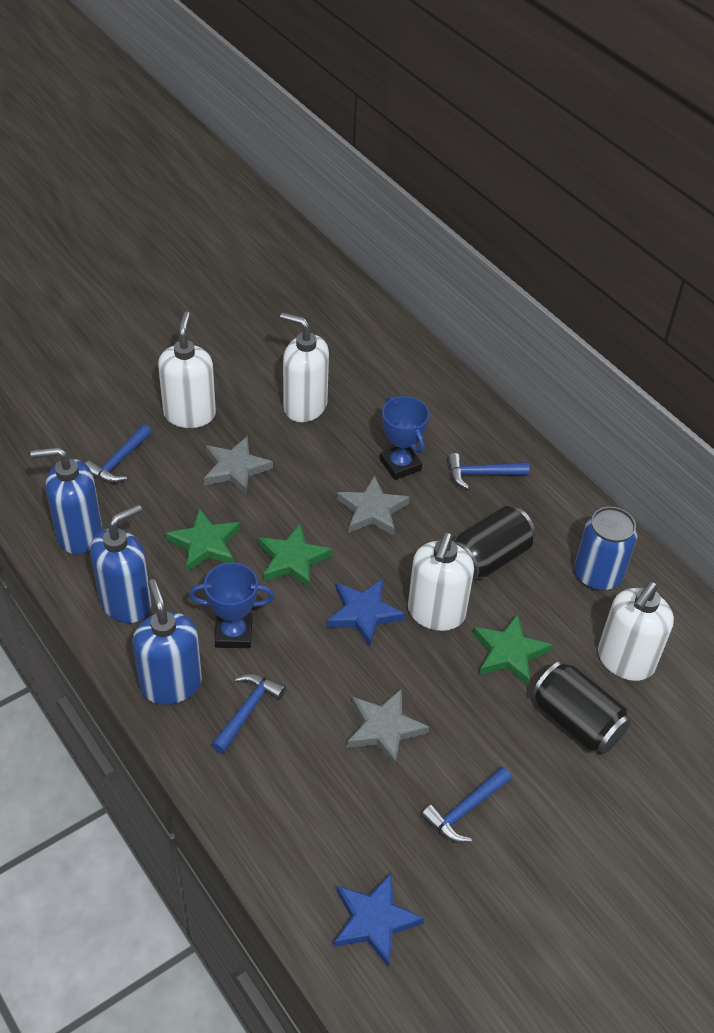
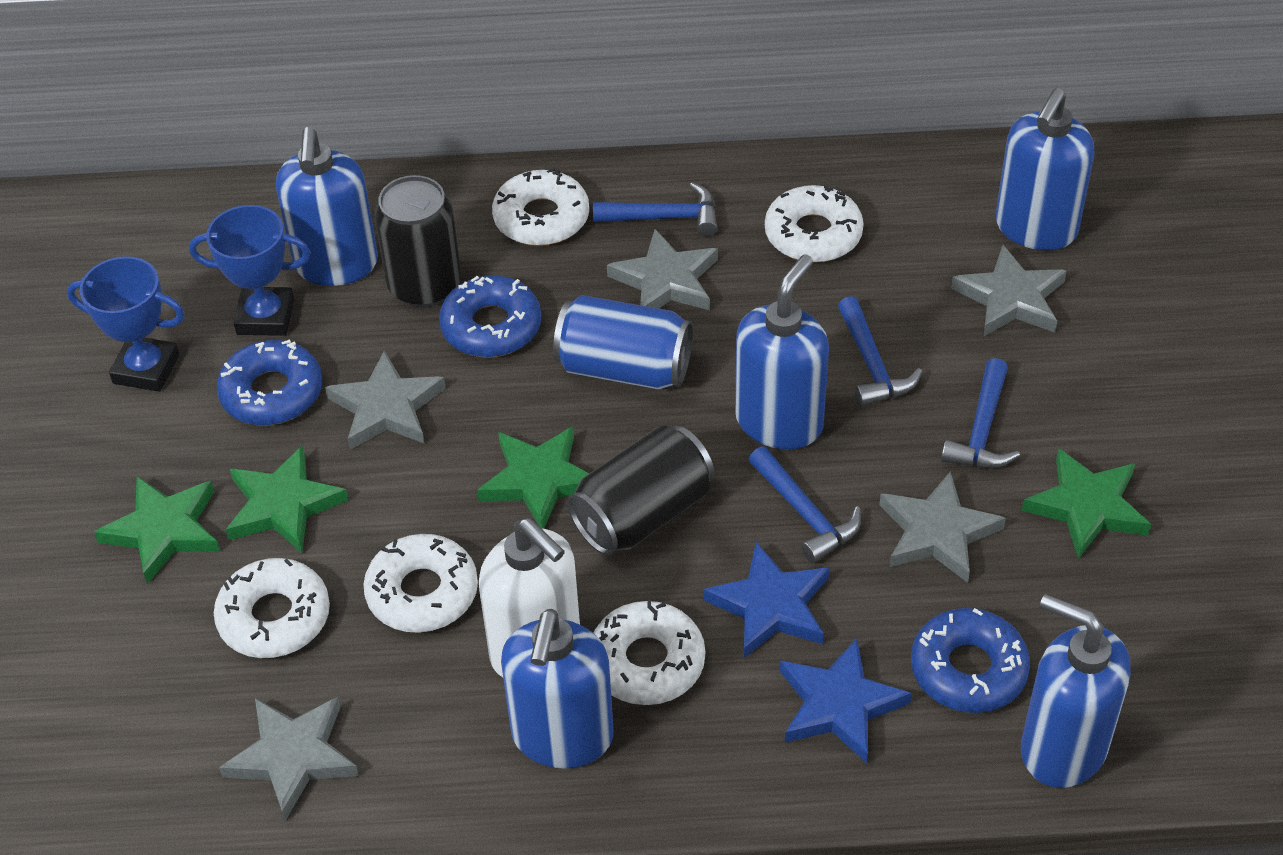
blue donut: 0 -> 3
blue soap dispenser: 3 -> 5
green star: 3 -> 4
grey star: 3 -> 5
white donut: 0 -> 5
white soap dispenser: 4 -> 1

